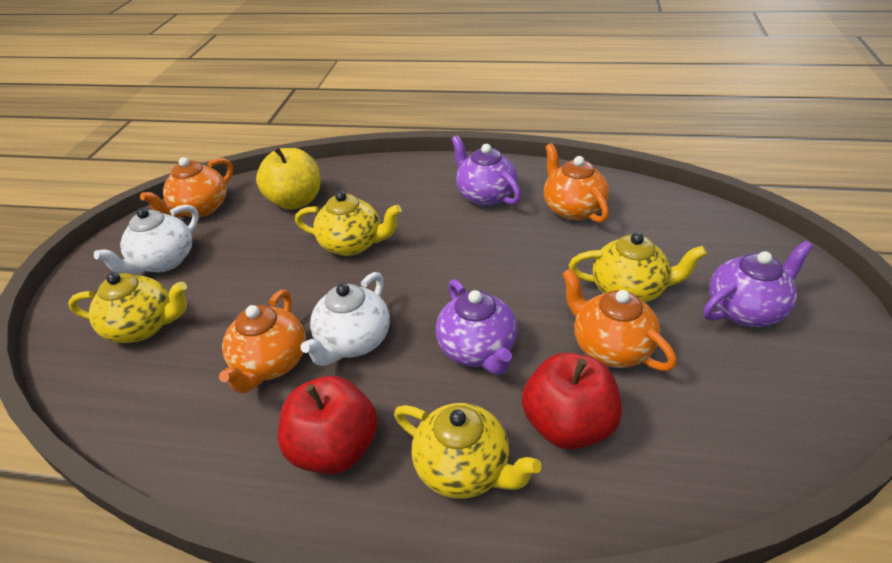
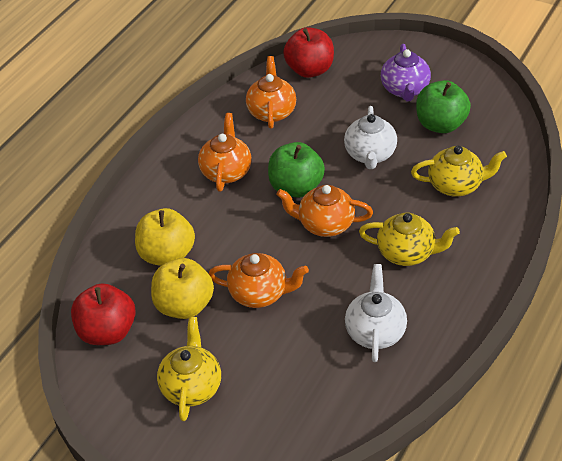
green apple: 0 -> 2
purple teapot: 3 -> 1
yellow apple: 1 -> 2
yellow teapot: 4 -> 3

